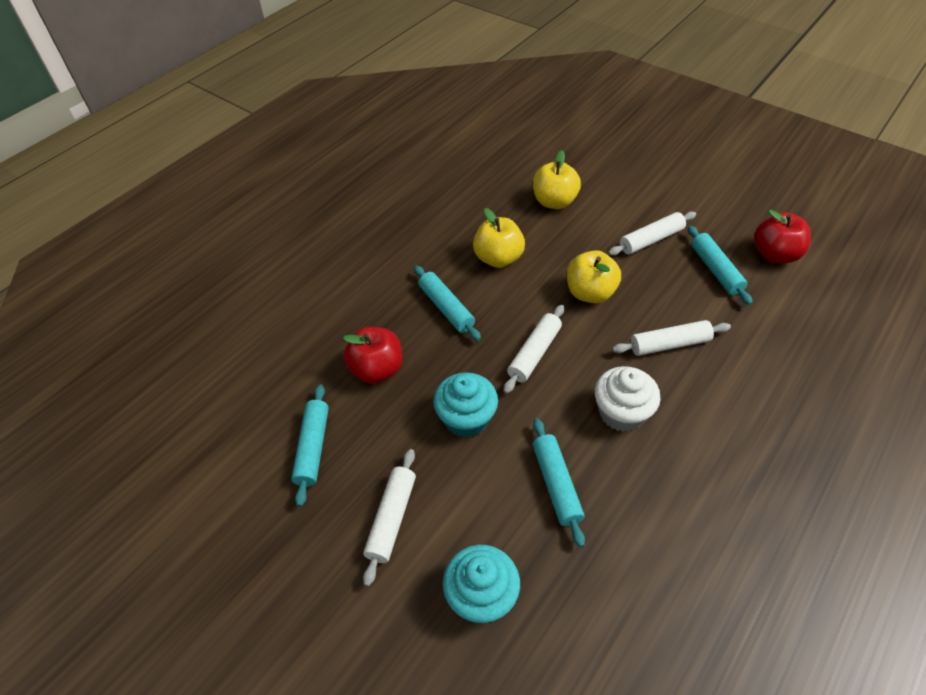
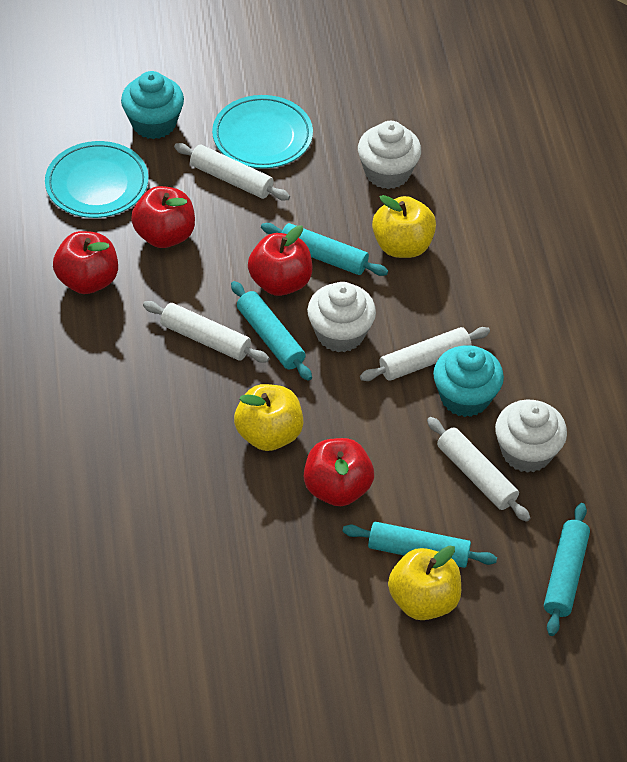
red apple: 2 -> 4
turquoise plate: 0 -> 2
white cupcake: 1 -> 3

